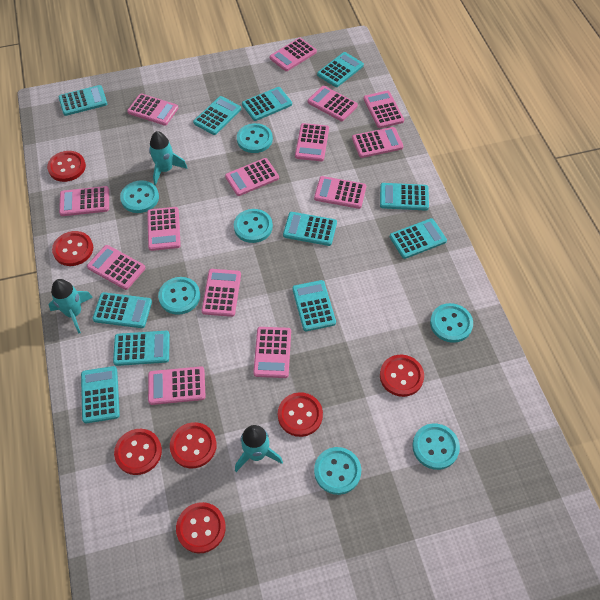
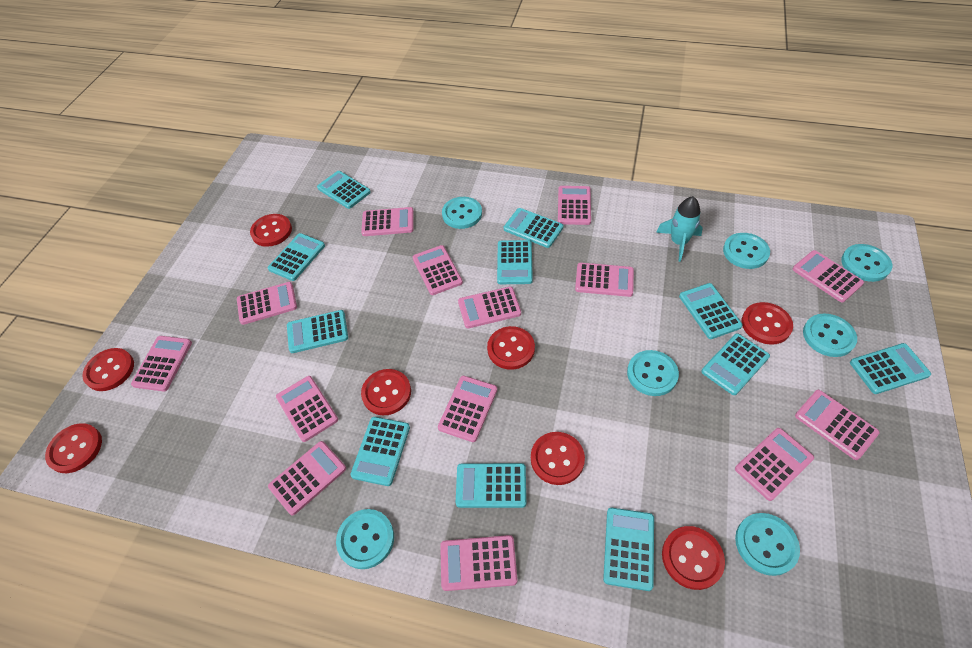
red button: 7 -> 8
turquoise rocket: 3 -> 1

